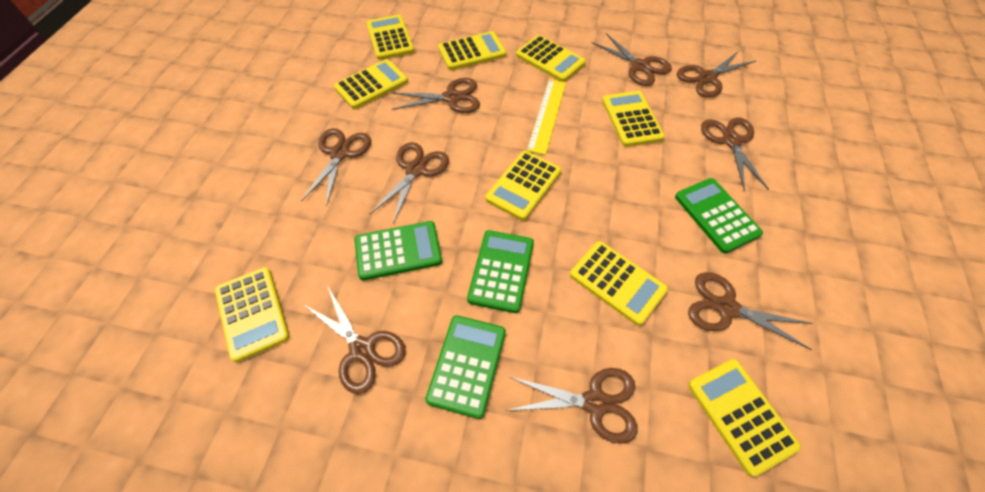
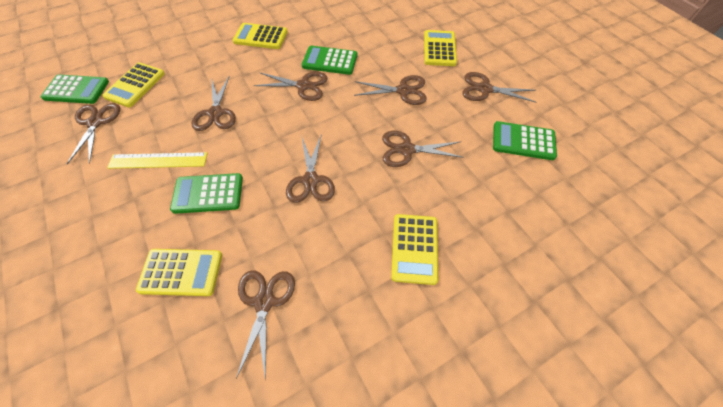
brown scissors: 9 -> 8
yellow calculator: 9 -> 5

